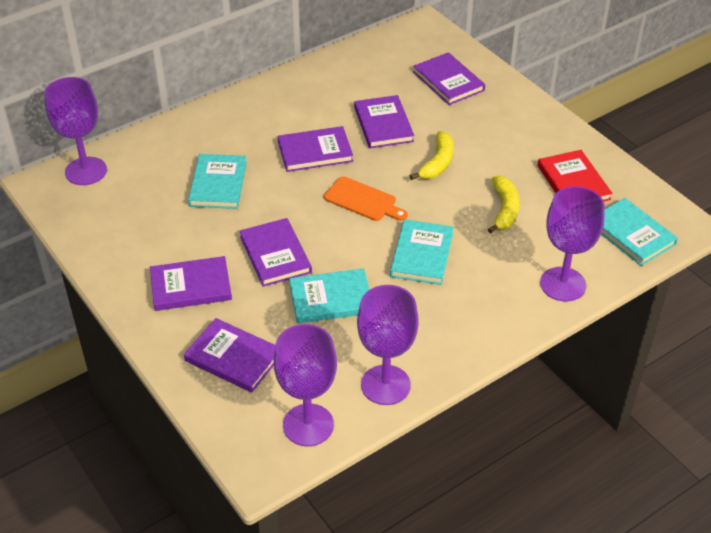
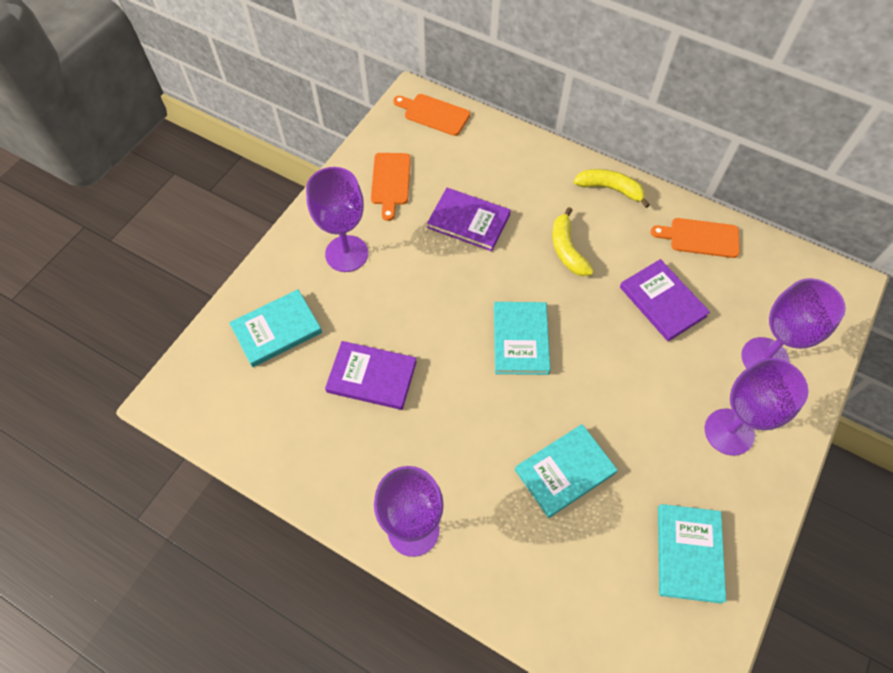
orange cutting board: 1 -> 3
purple book: 6 -> 3
red book: 1 -> 0

